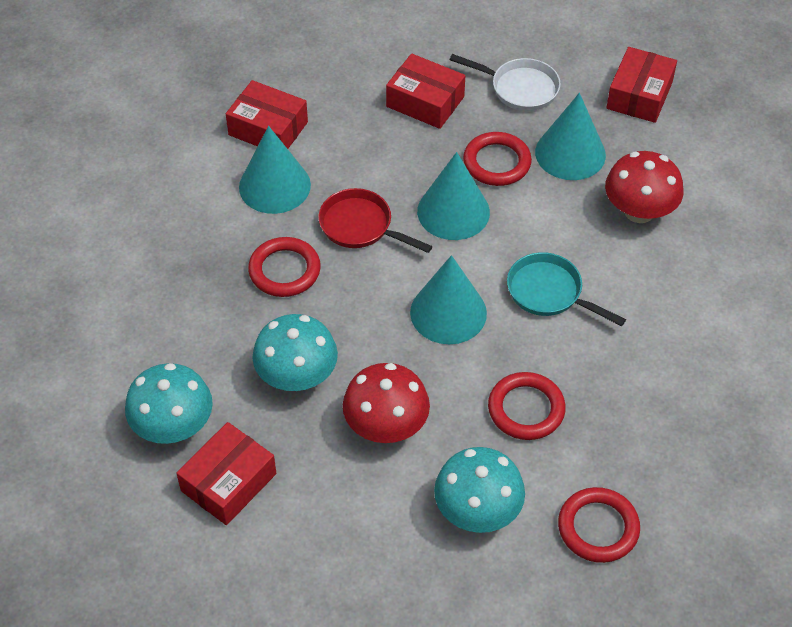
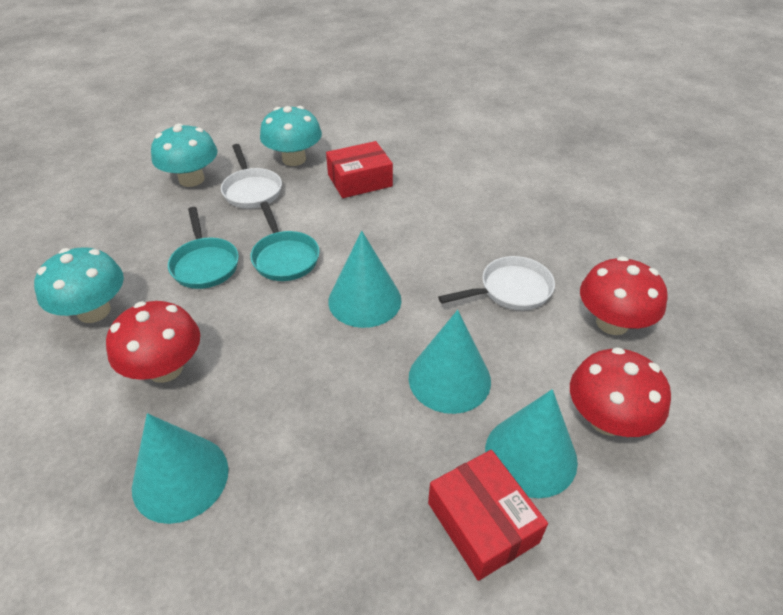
red box: 4 -> 2
red mushroom: 2 -> 3
red pan: 1 -> 0
red ring: 4 -> 0
turquoise pan: 1 -> 2
white pan: 1 -> 2

